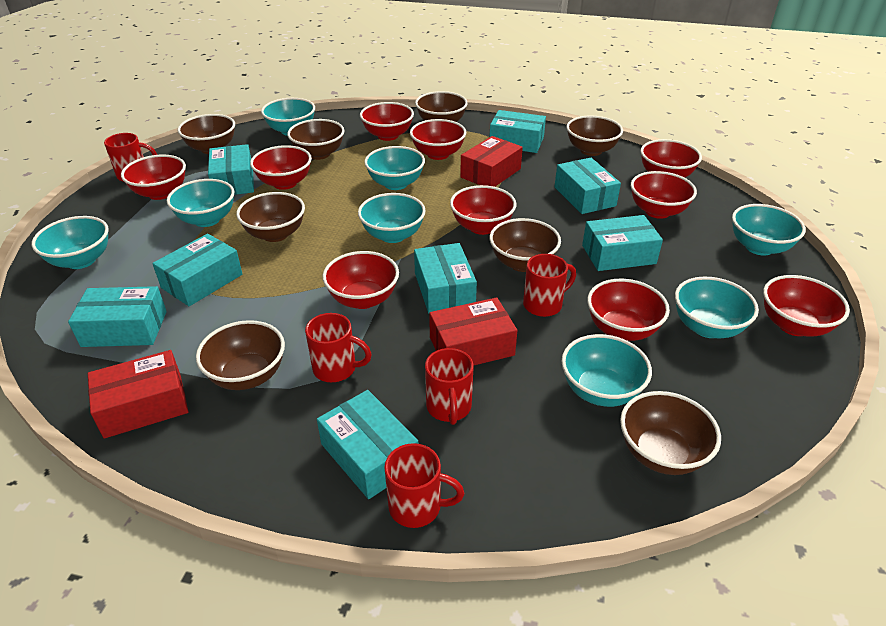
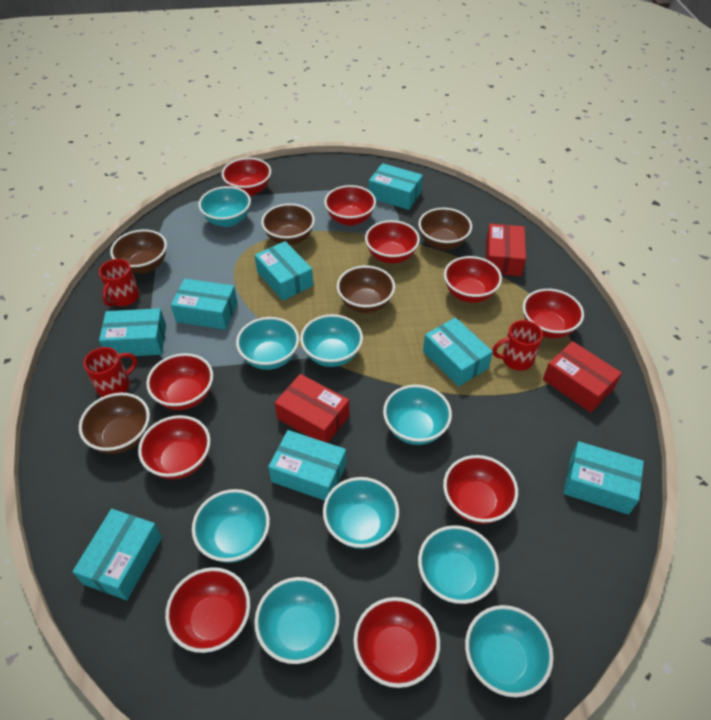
brown bowl: 8 -> 5
red mug: 5 -> 3
turquoise bowl: 8 -> 9

